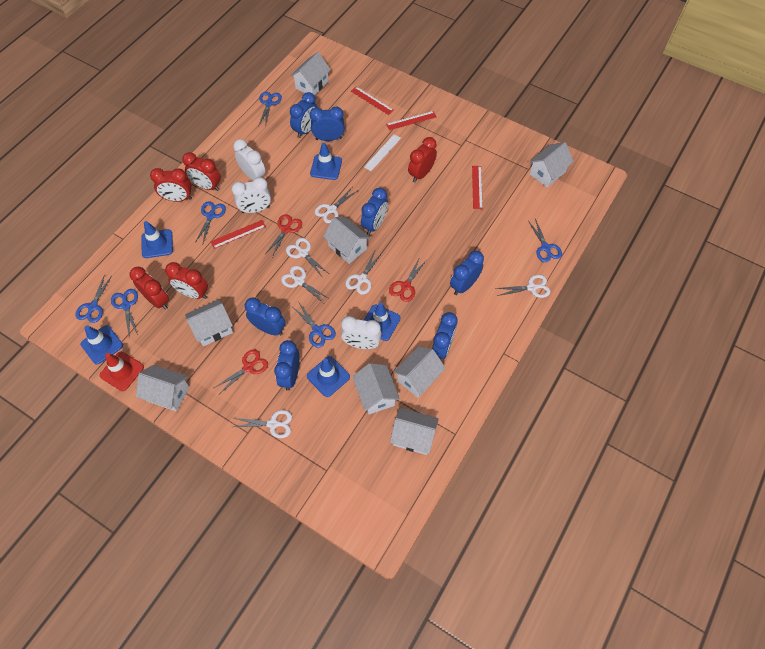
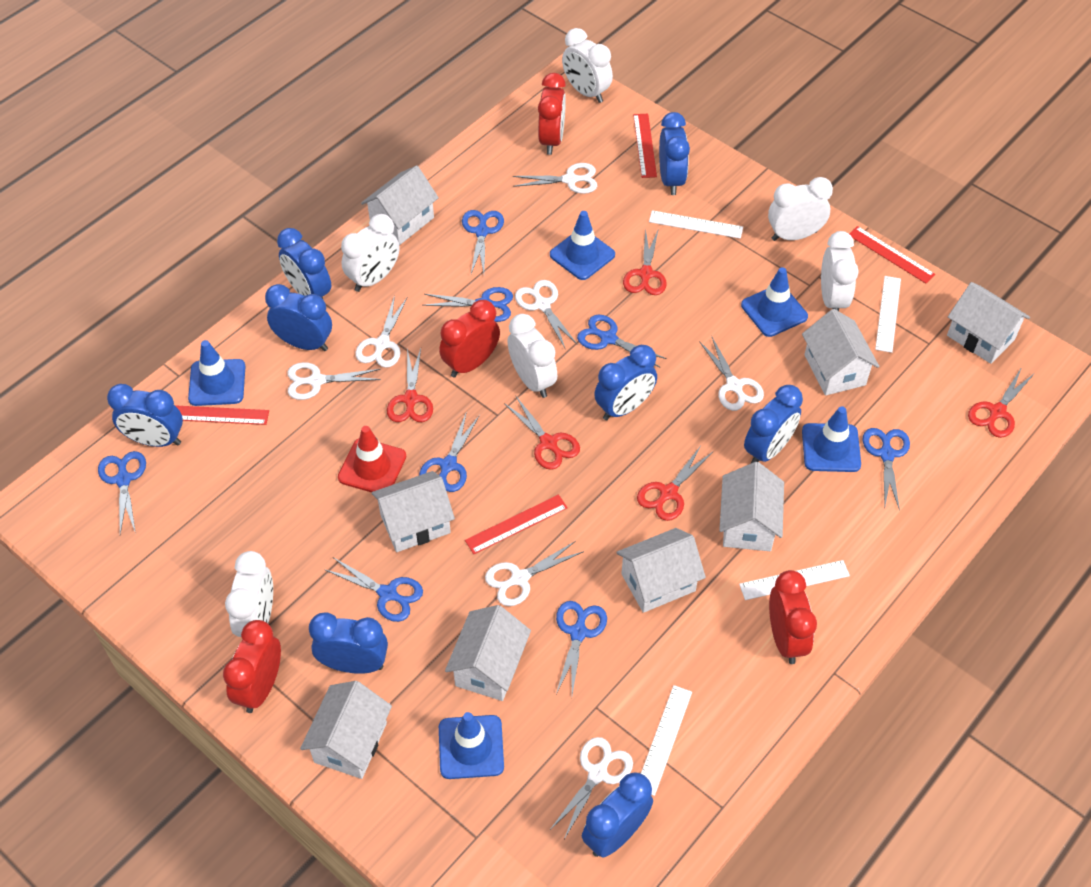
blue clock: 7 -> 8
blue scissors: 6 -> 8
red clock: 5 -> 4
red scissors: 3 -> 5
white clock: 3 -> 6
white ruler: 1 -> 4
white scissors: 6 -> 7

